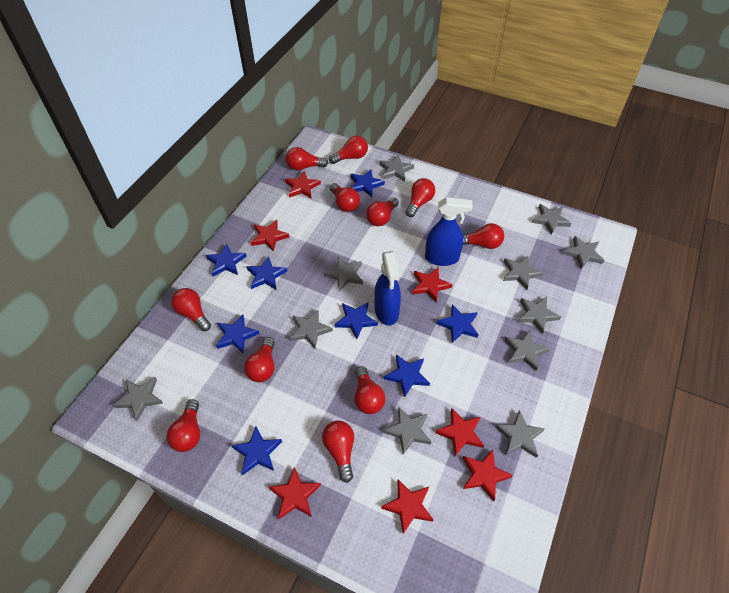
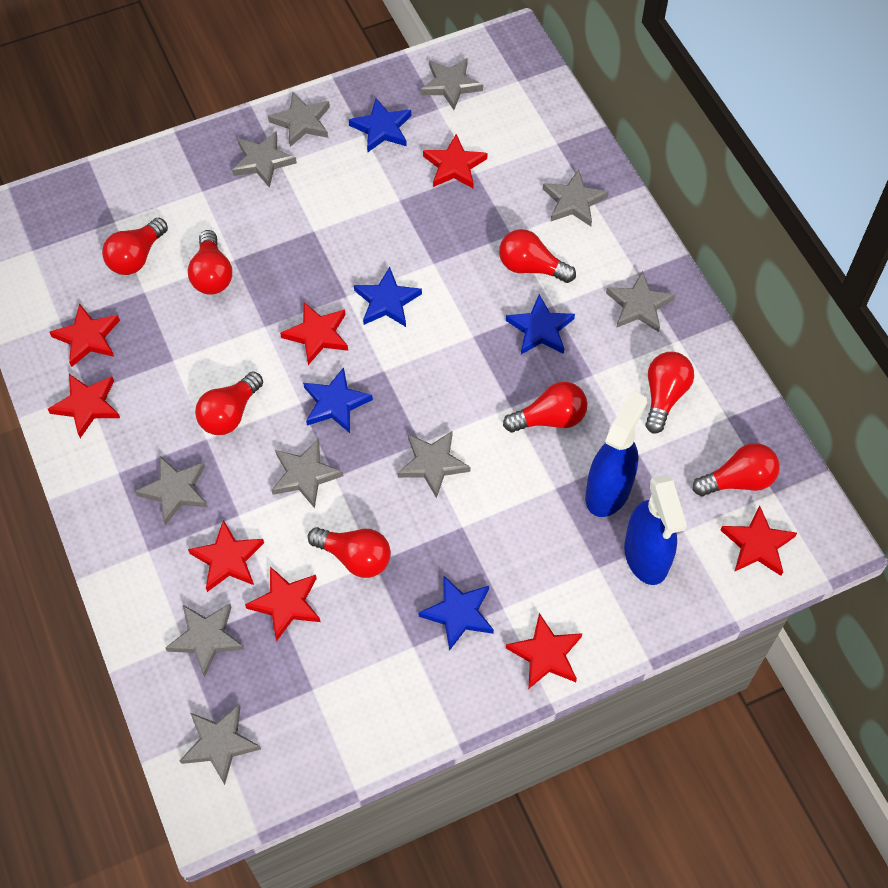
blue star: 8 -> 5
grey star: 11 -> 10
red light bulb: 11 -> 8
red star: 7 -> 8

